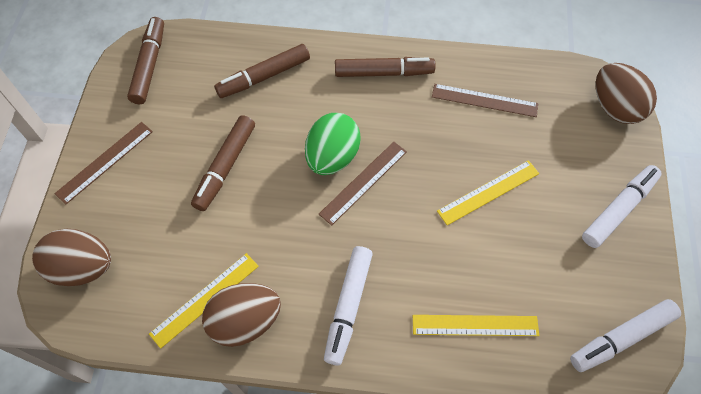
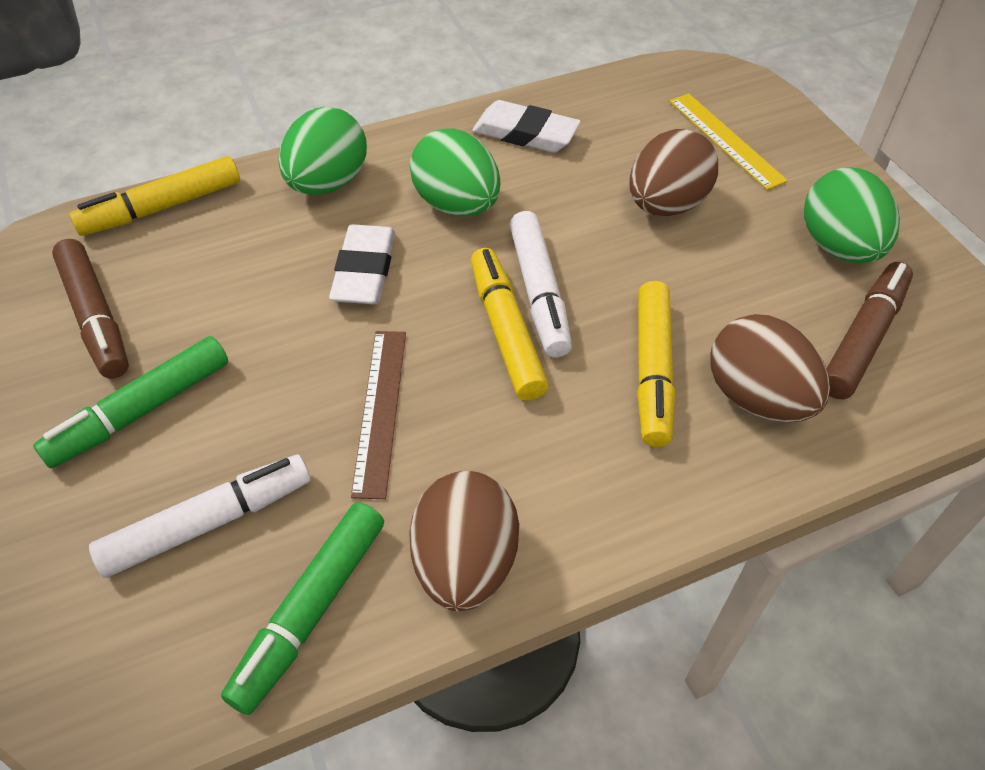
brown marker: 4 -> 2
brown ruler: 3 -> 1
green egg: 1 -> 3
green marker: 0 -> 2
white eraser: 0 -> 2
white marker: 3 -> 2
yellow marker: 0 -> 3
yellow ruler: 3 -> 1

